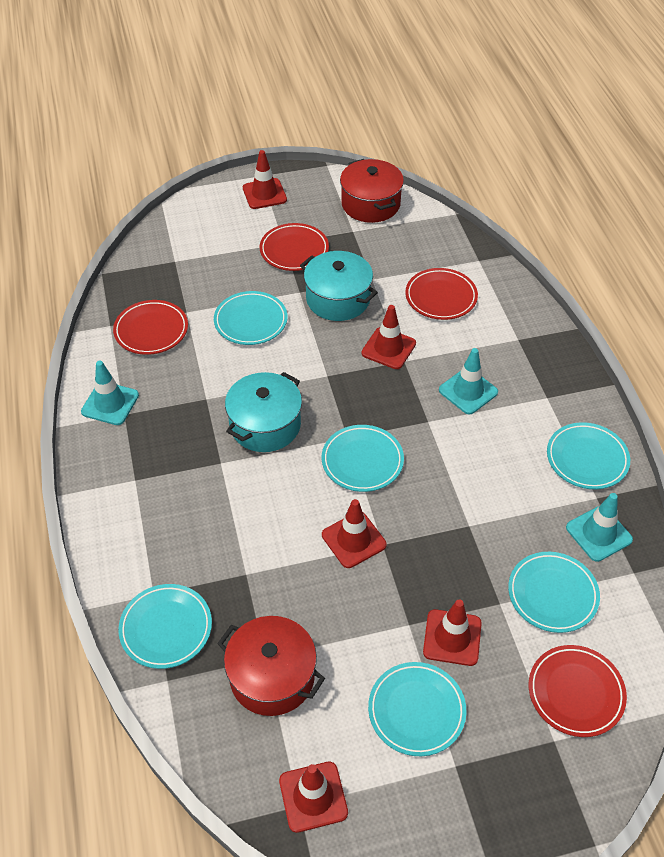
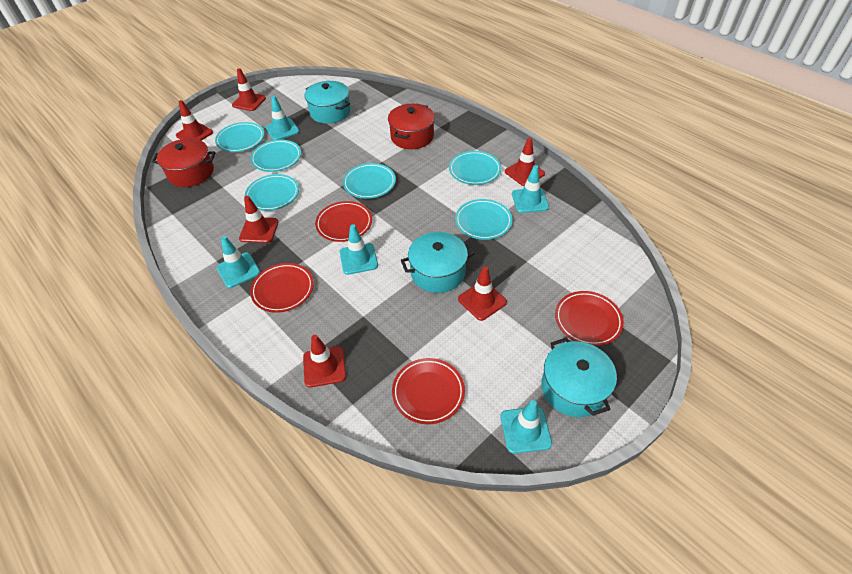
red traffic cone: 5 -> 6
turquoise pot: 2 -> 3
turquoise traffic cone: 3 -> 5

